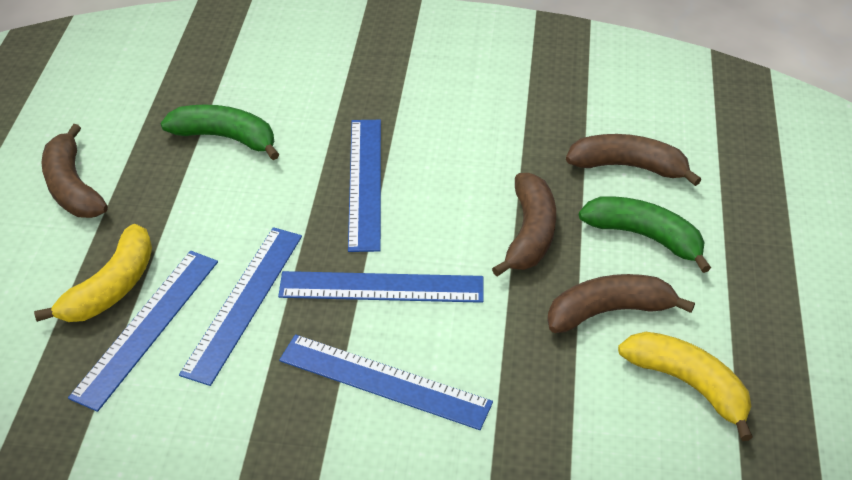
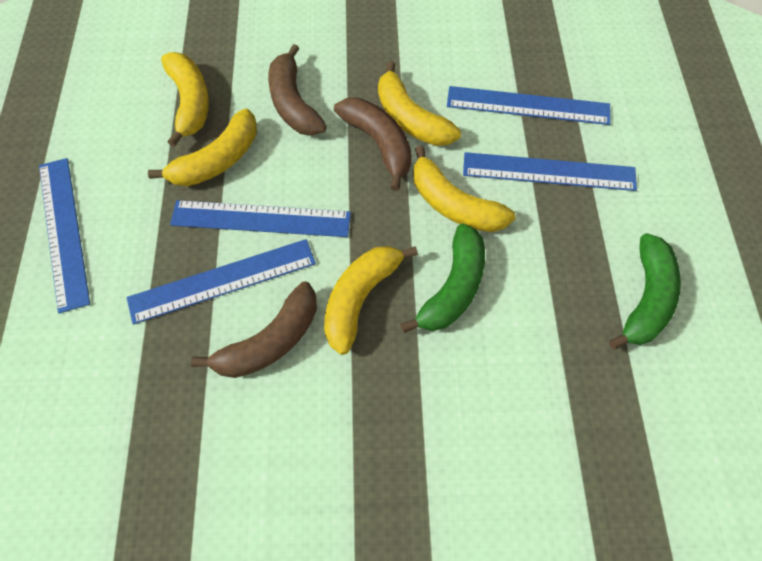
brown banana: 4 -> 3
yellow banana: 2 -> 5

